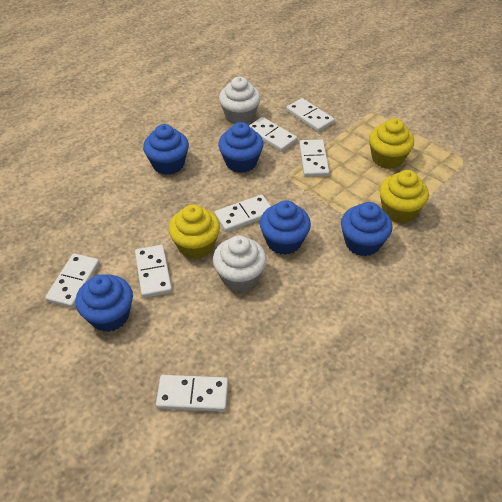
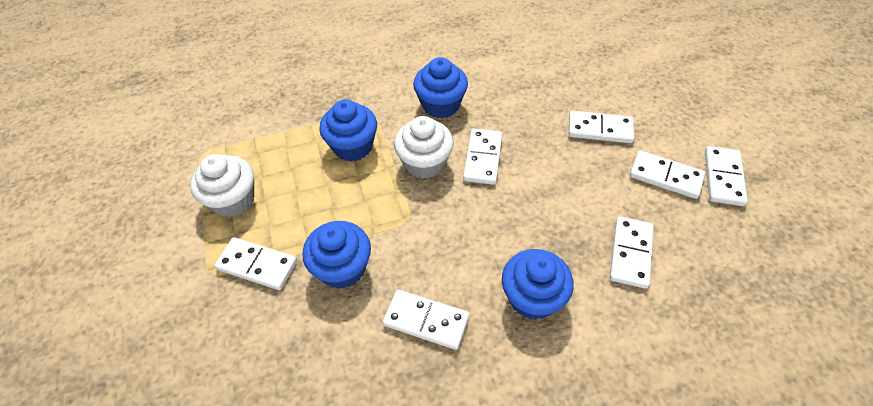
blue cupcake: 5 -> 4
yellow cupcake: 3 -> 0

